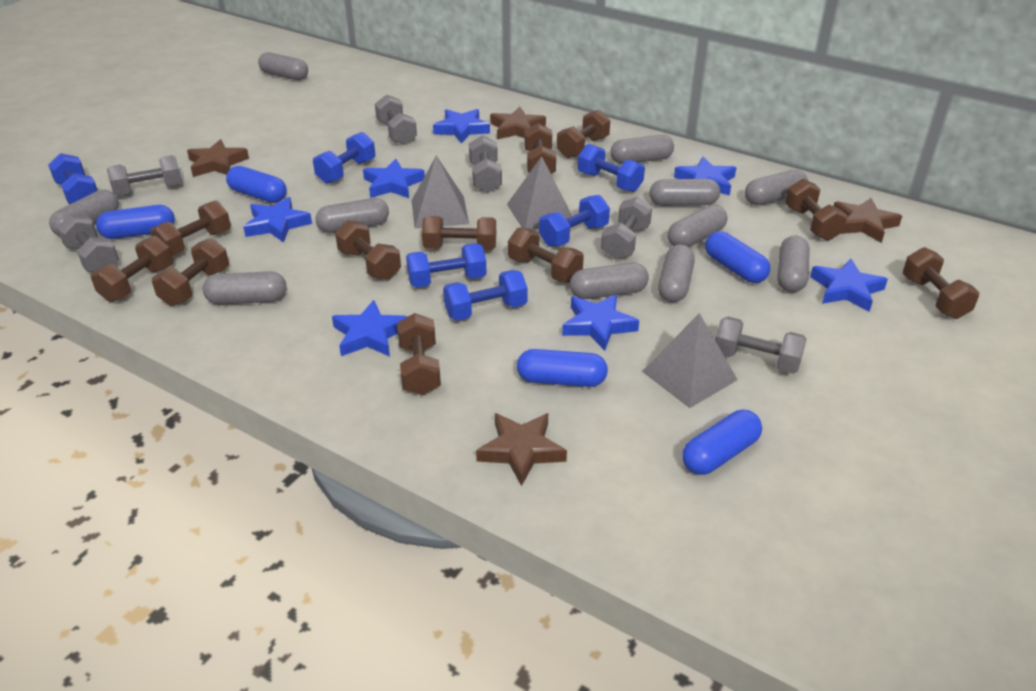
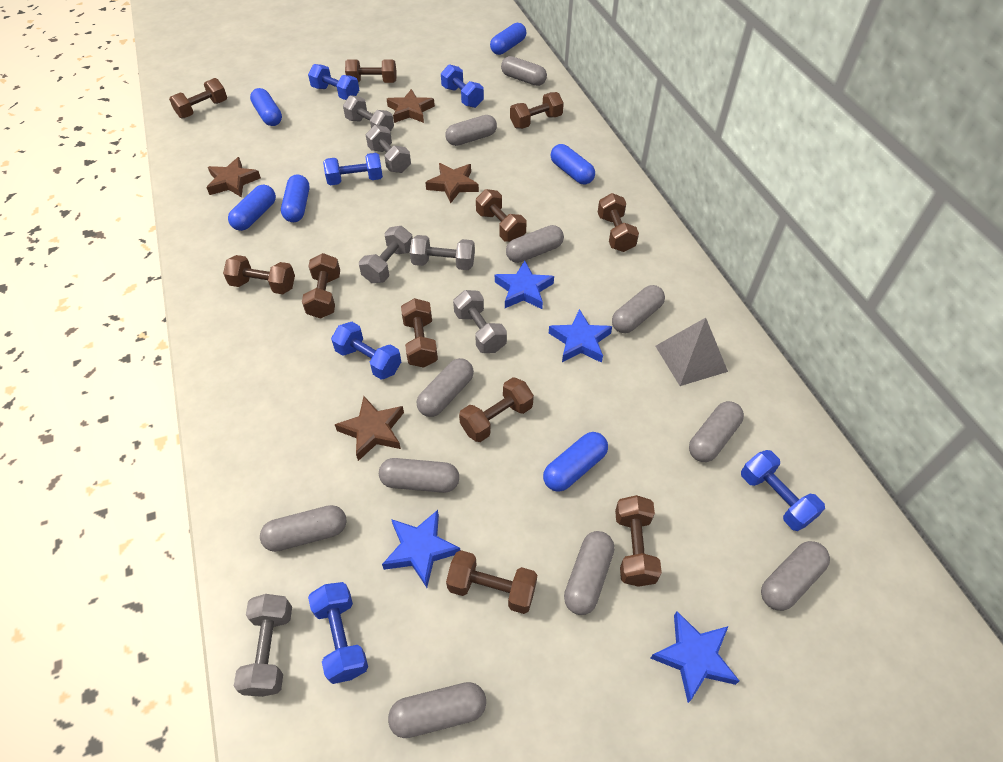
blue capsule: 5 -> 6
blue star: 7 -> 4
grey pyramid: 3 -> 1

